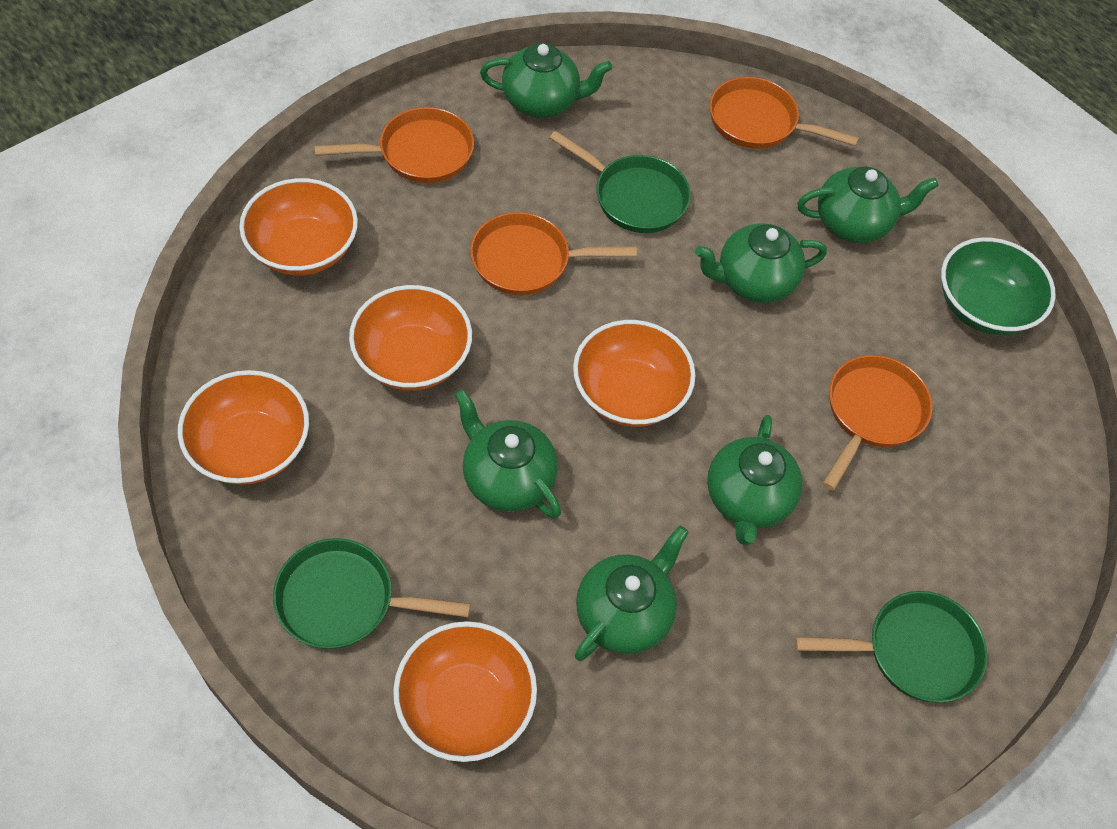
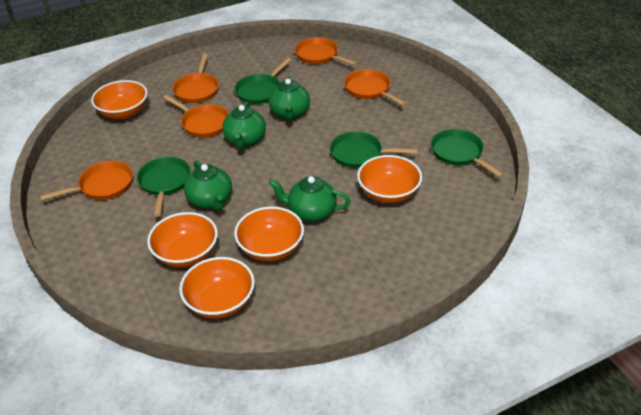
green bowl: 1 -> 0
green pan: 3 -> 4
green teapot: 6 -> 4
orange pan: 4 -> 5

